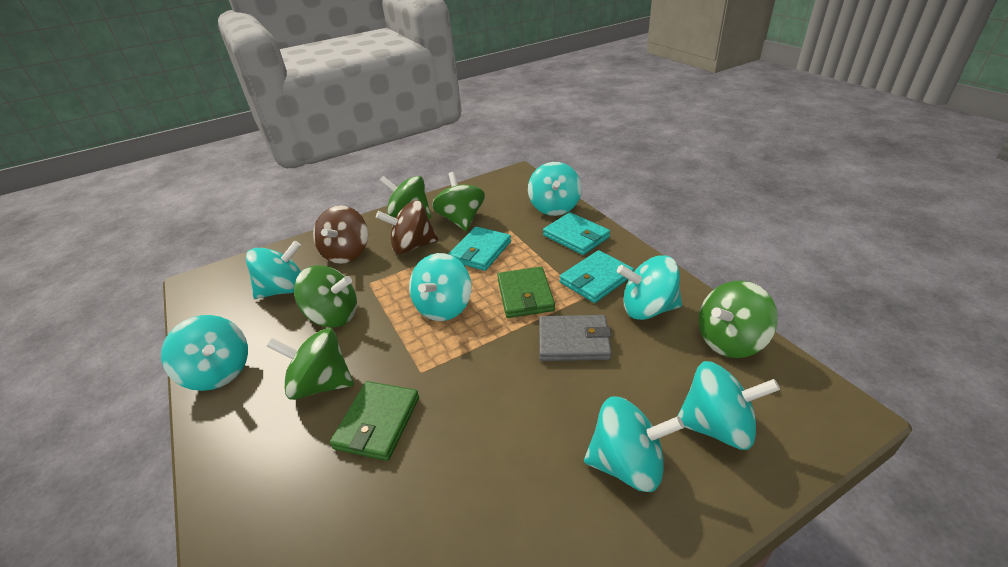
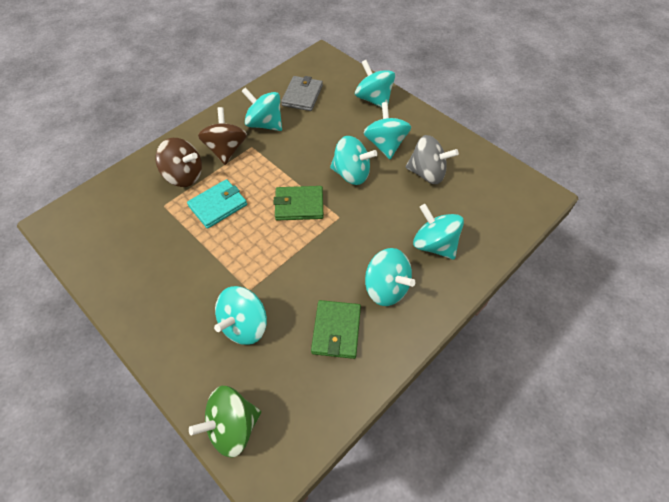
green spinning top: 5 -> 1
grey spinning top: 0 -> 1
turquoise wallet: 3 -> 1

